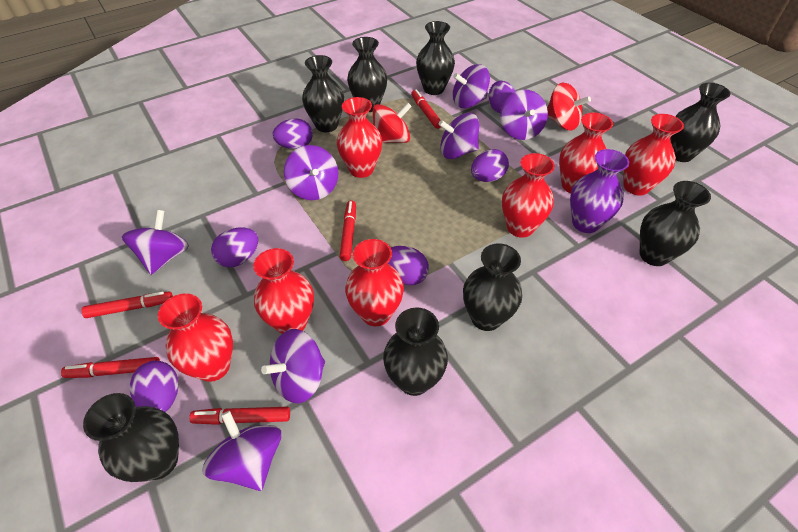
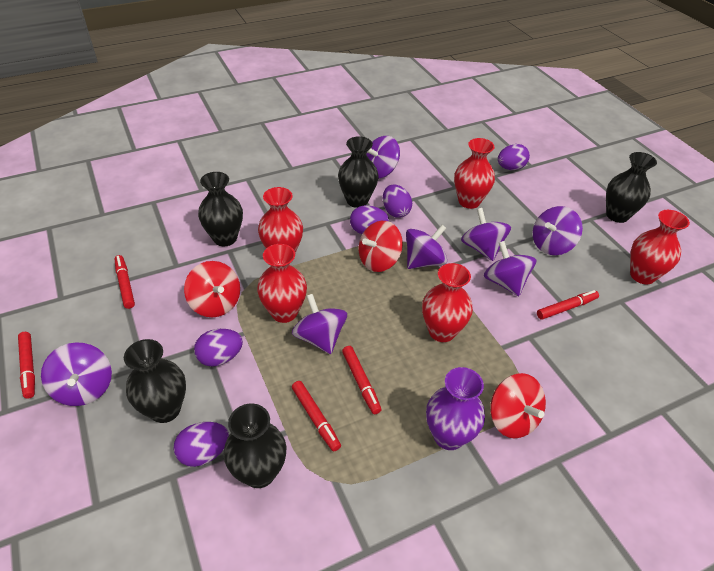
black vase: 8 -> 5
purple egg: 6 -> 5
red spinning top: 2 -> 3
red vase: 7 -> 5

